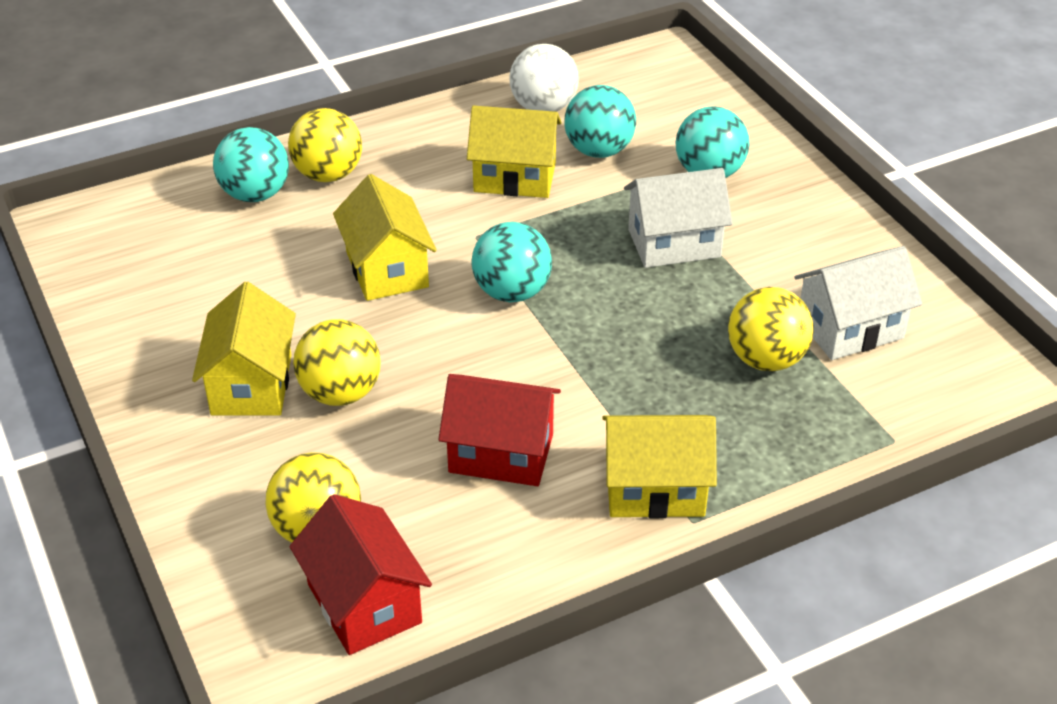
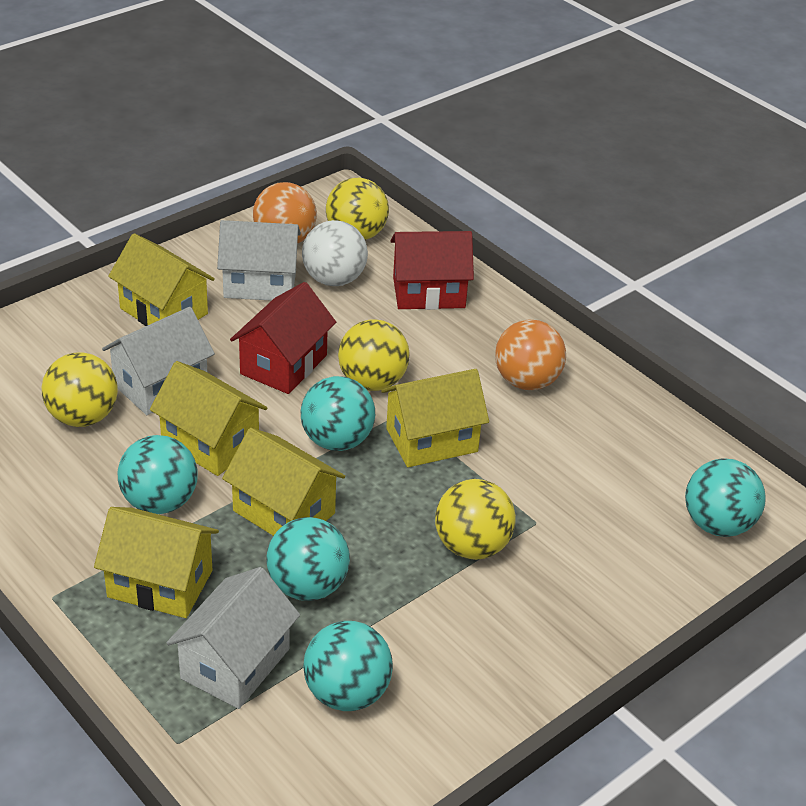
orange ball: 0 -> 2
turquoise ball: 4 -> 5
white house: 2 -> 3
yellow house: 4 -> 5

